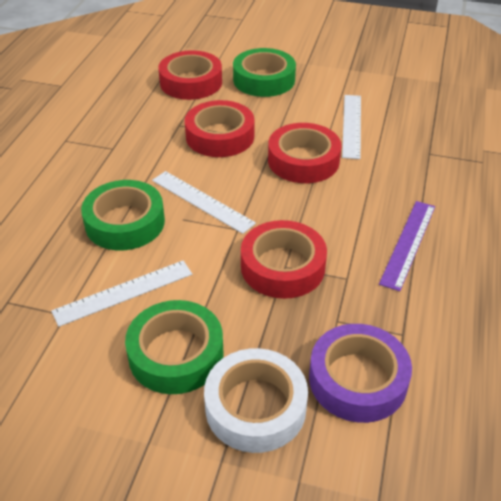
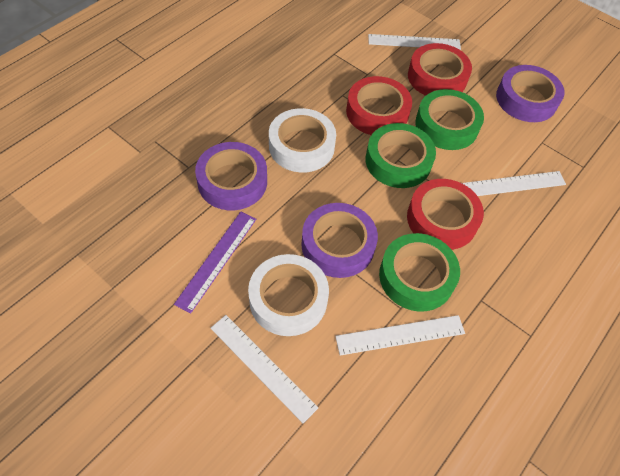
purple tape: 1 -> 3
red tape: 4 -> 3
white ruler: 3 -> 4
white tape: 1 -> 2

